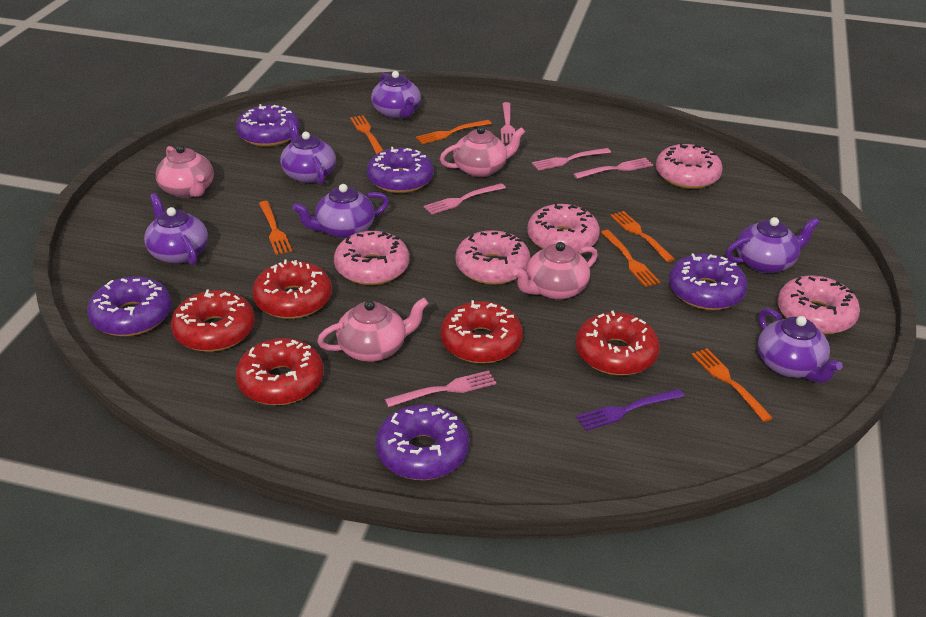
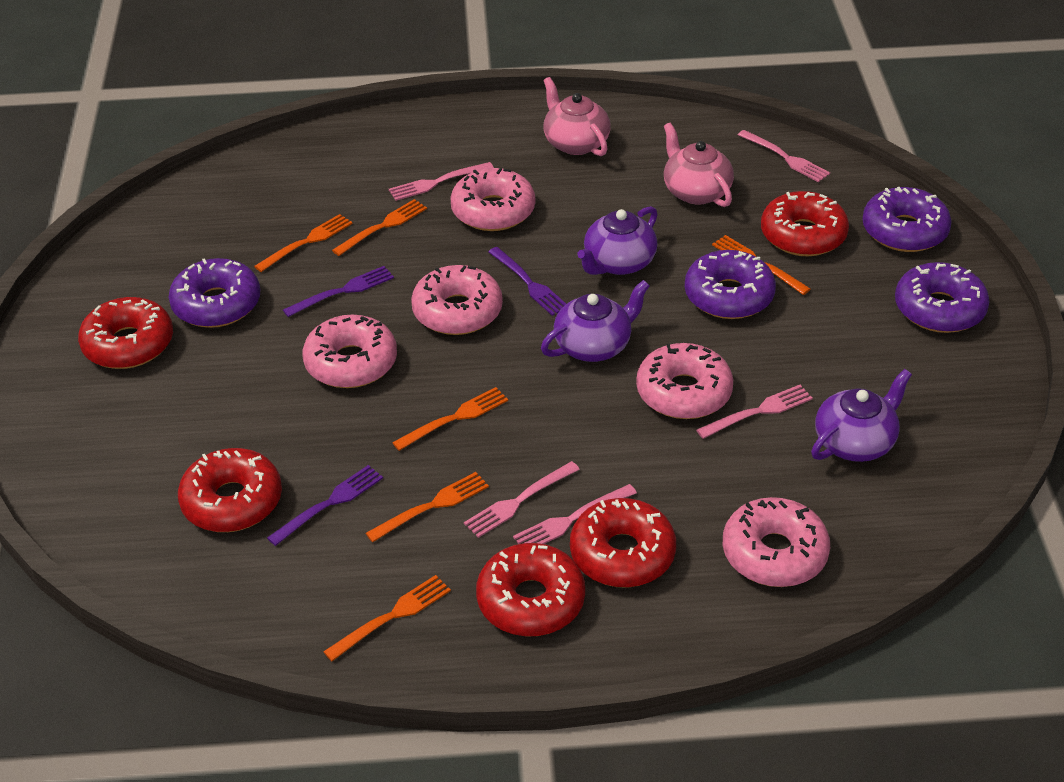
pink teapot: 4 -> 2
purple donut: 5 -> 4
purple fork: 1 -> 3
purple teapot: 6 -> 3

